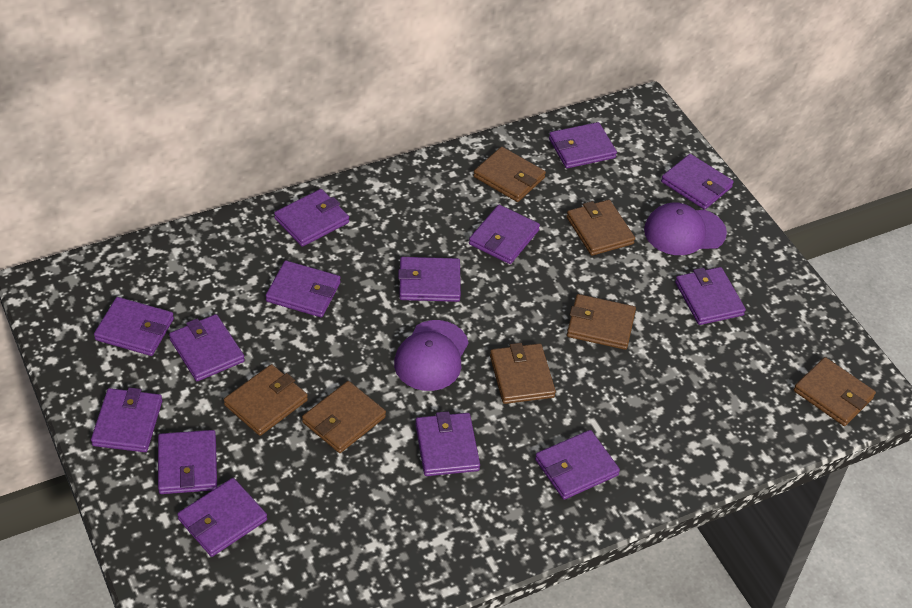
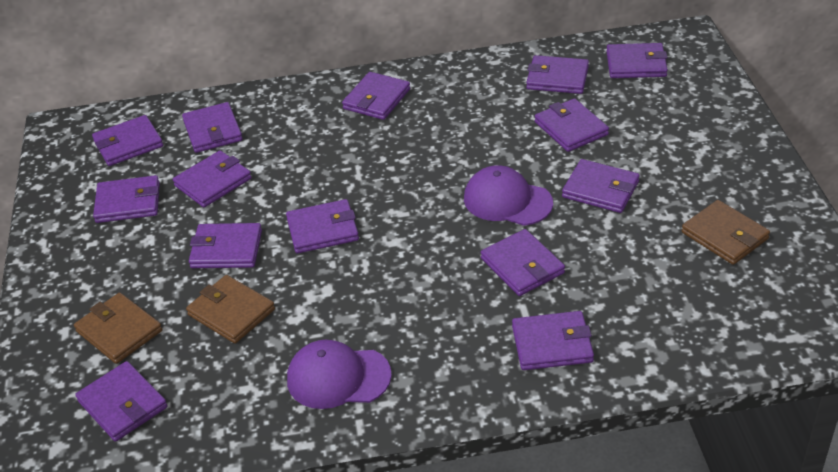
brown wallet: 7 -> 3

